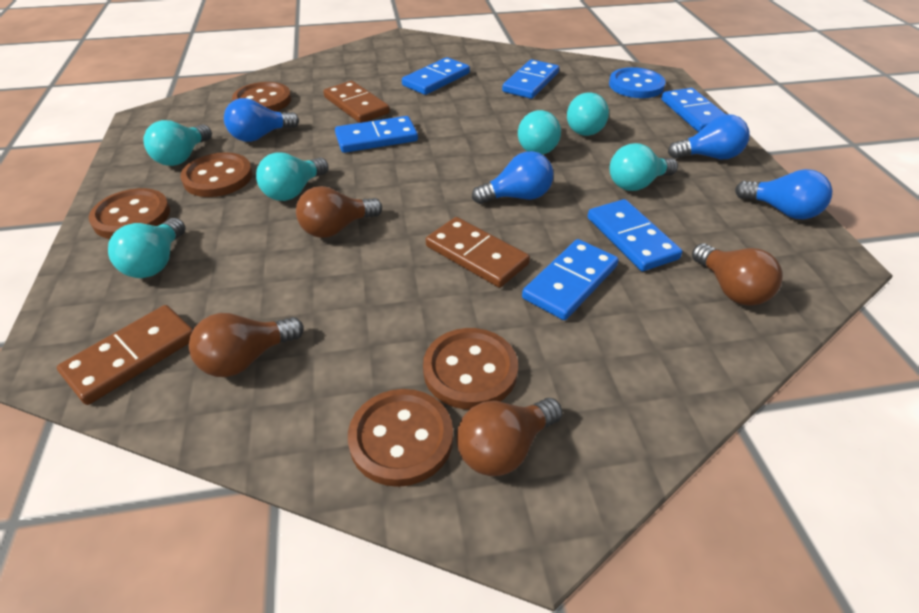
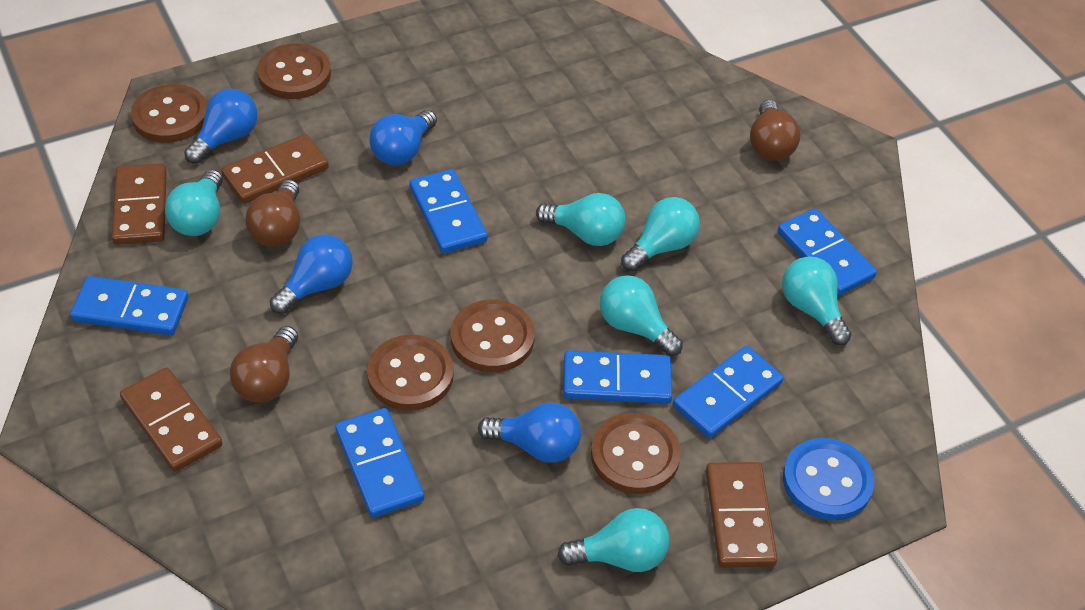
brown domino: 3 -> 4
brown light bulb: 4 -> 3

